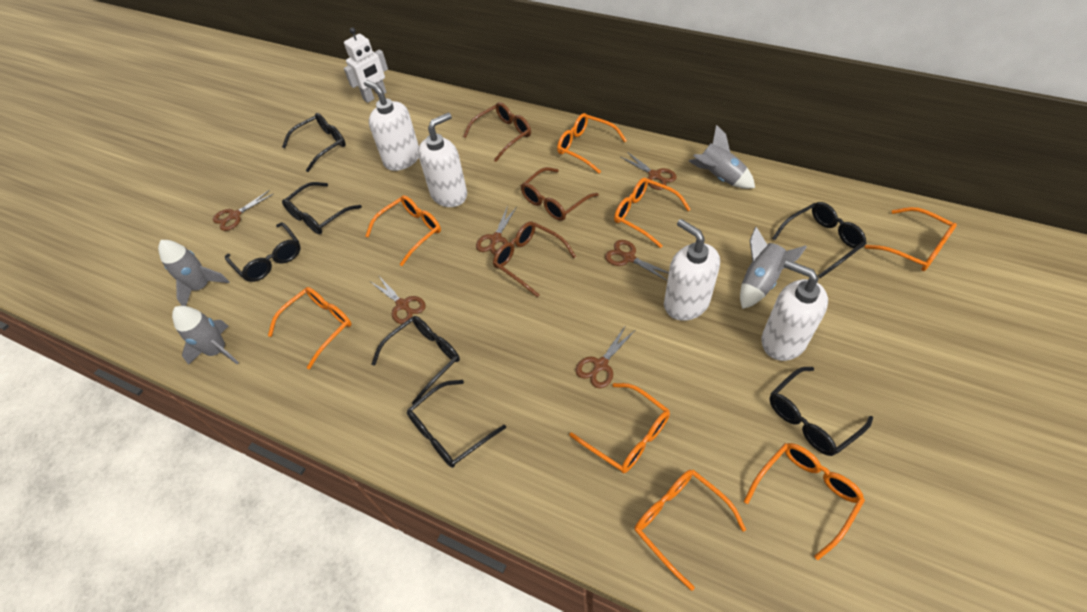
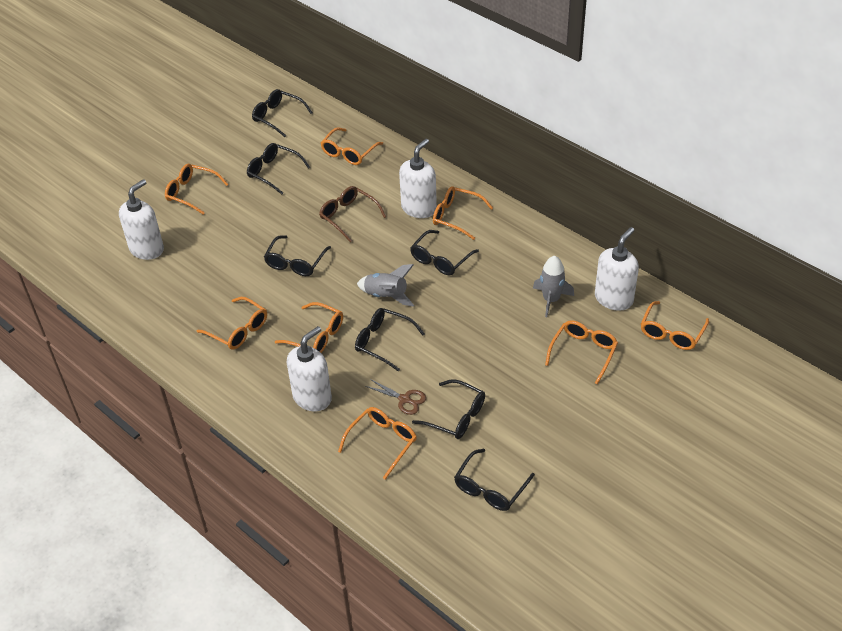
brown glasses: 3 -> 1
brown scissors: 6 -> 1
grey rocket: 4 -> 2
white robot: 1 -> 0

